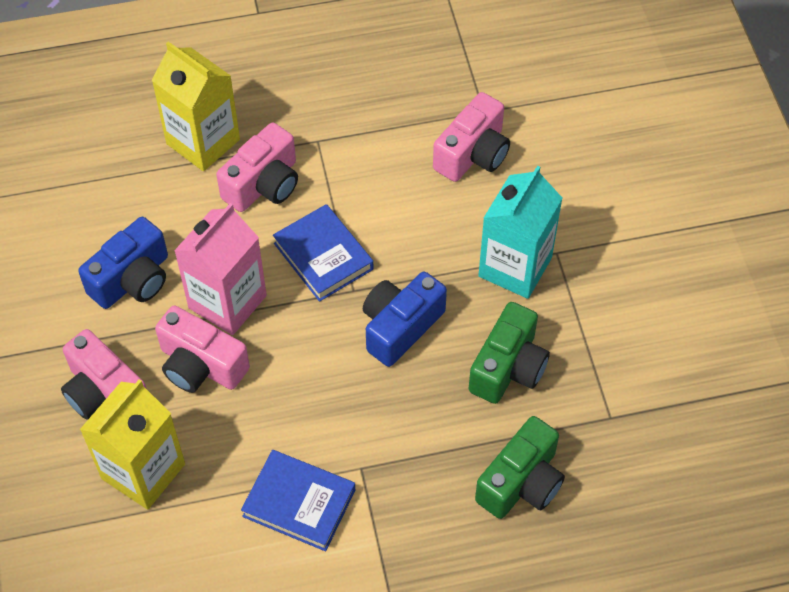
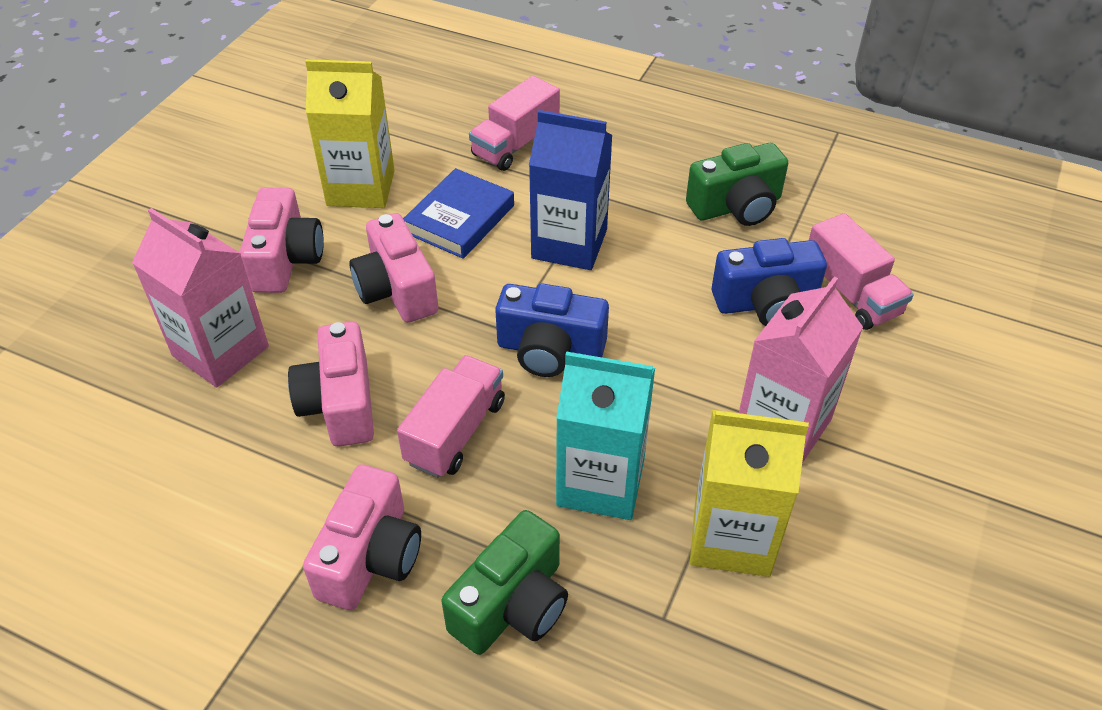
blue book: 2 -> 1
blue carton: 0 -> 1
pink carton: 1 -> 2
pink truck: 0 -> 3

